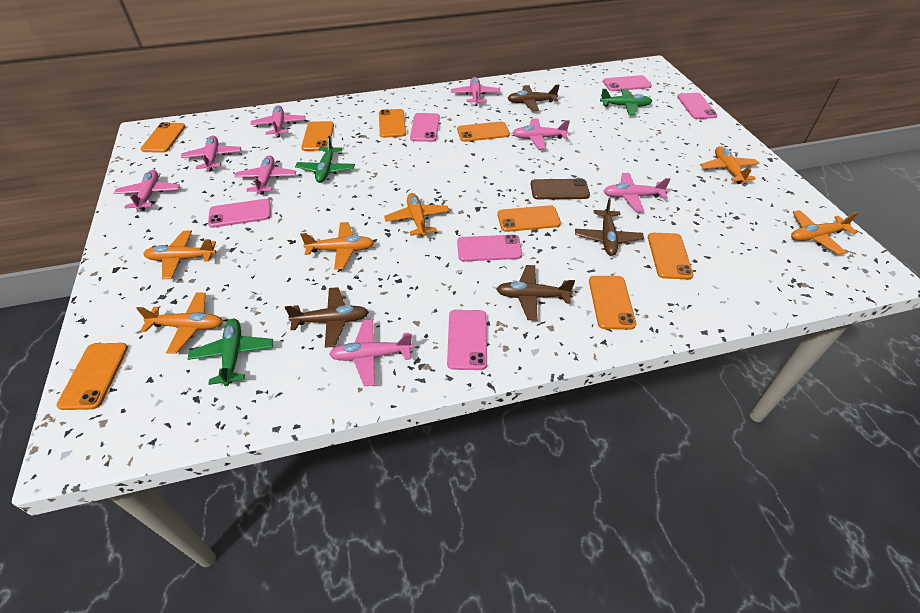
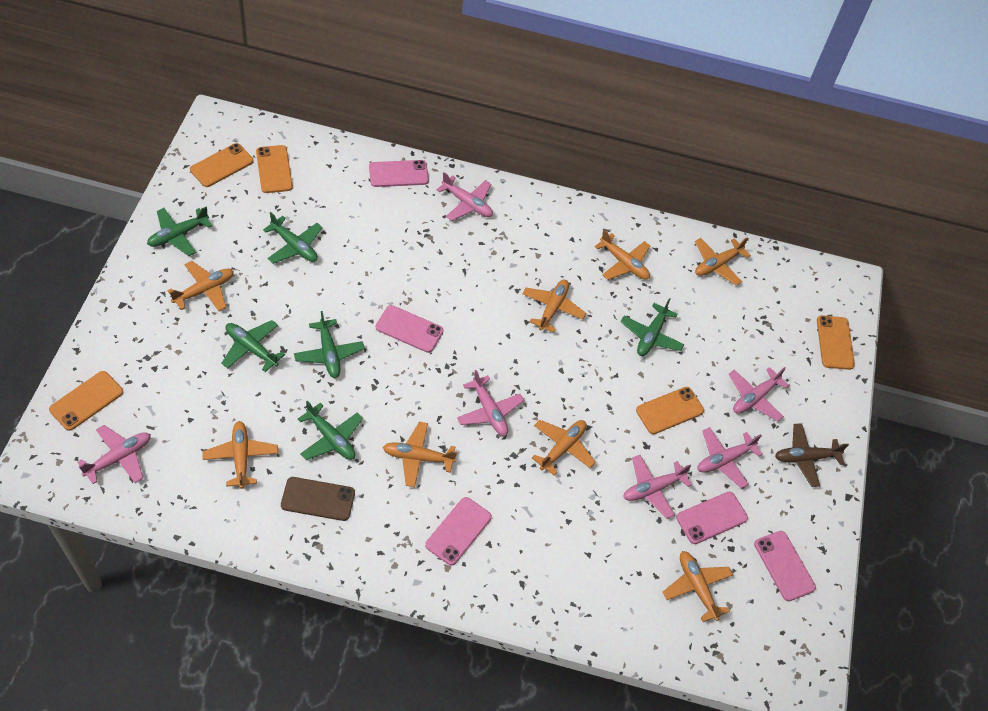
brown plane: 4 -> 1
green plane: 3 -> 6
orange phone: 8 -> 5
orange plane: 6 -> 8
pink phone: 6 -> 5
pink plane: 8 -> 6

